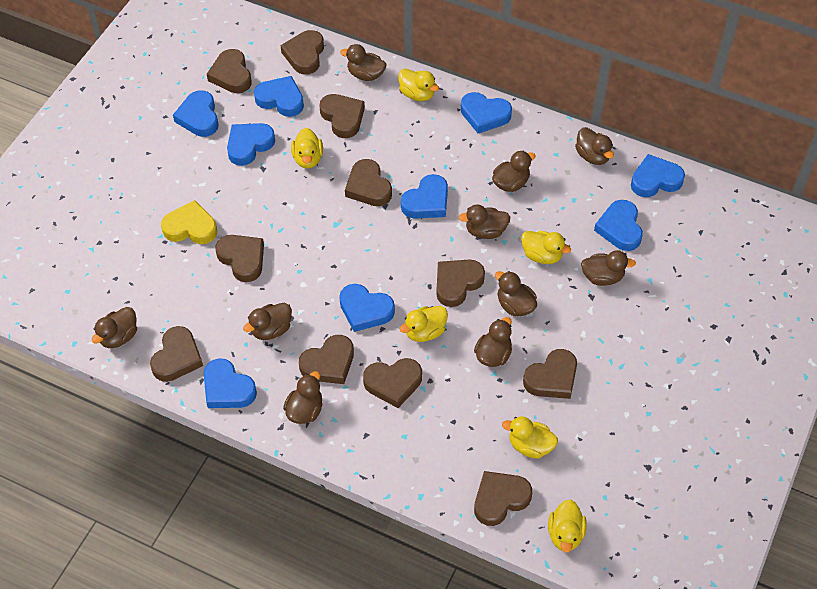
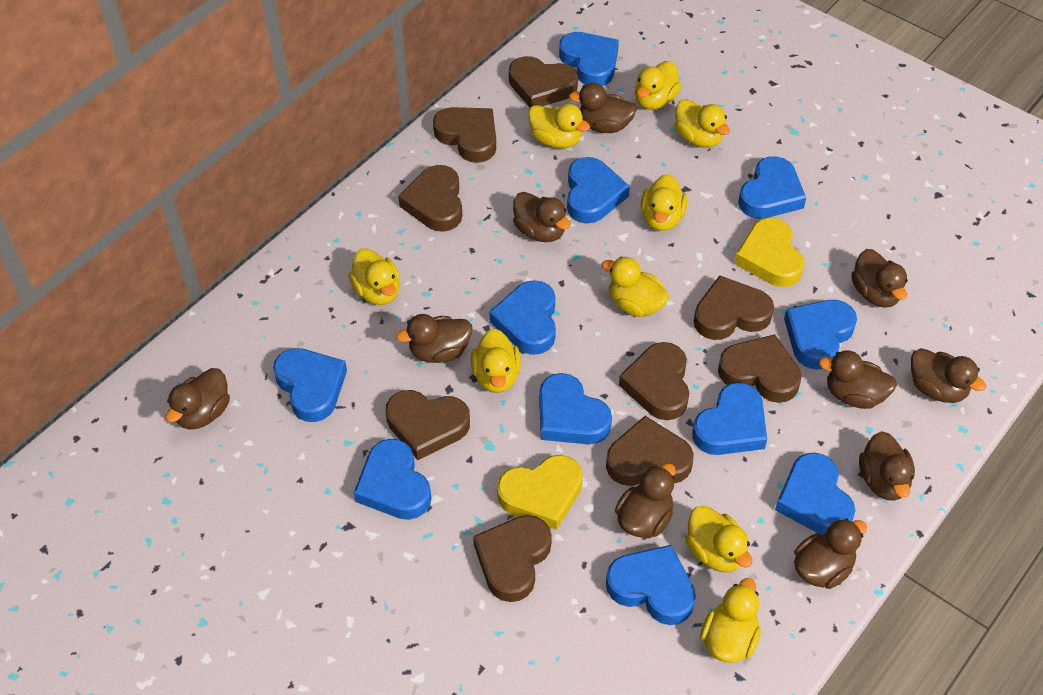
blue heart: 9 -> 11
brown heart: 11 -> 9
yellow duck: 6 -> 9
yellow heart: 1 -> 2

